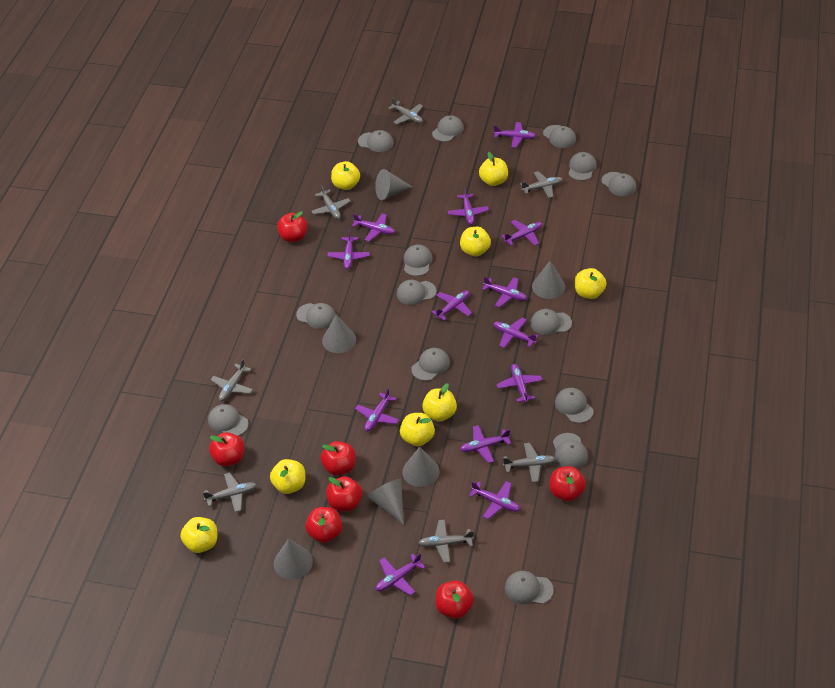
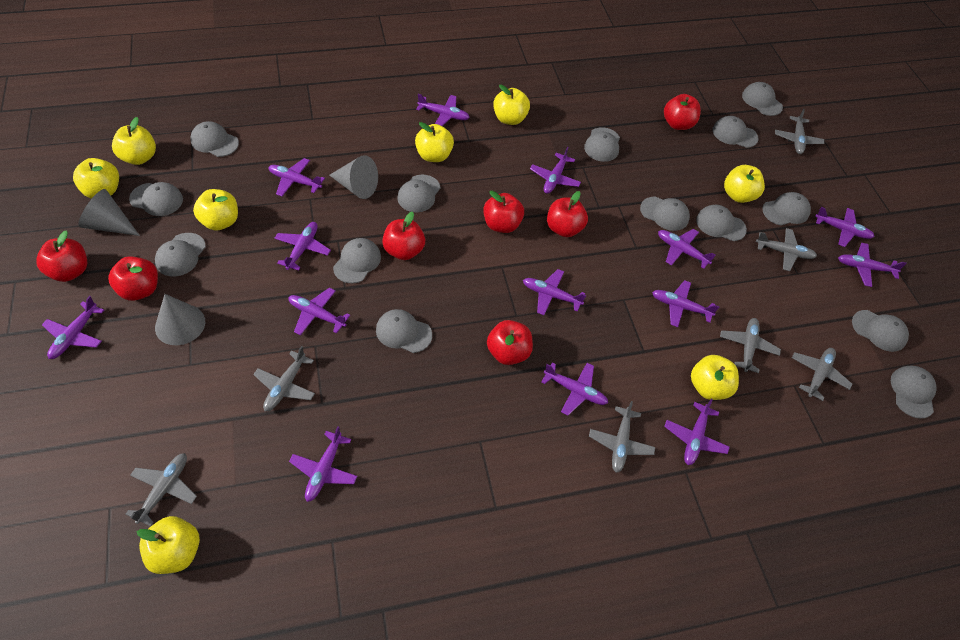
grey cone: 6 -> 3
purple plane: 13 -> 14

